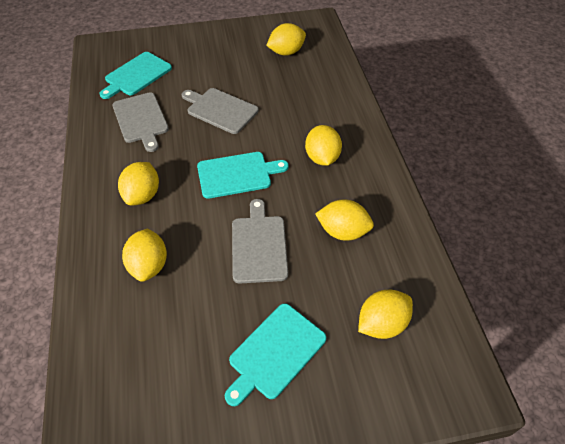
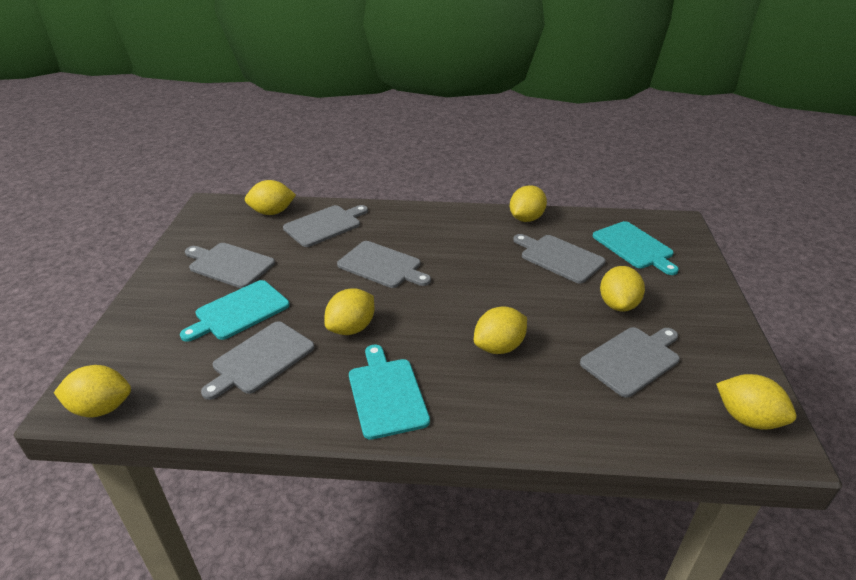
grey cutting board: 3 -> 6
yellow lemon: 6 -> 7

